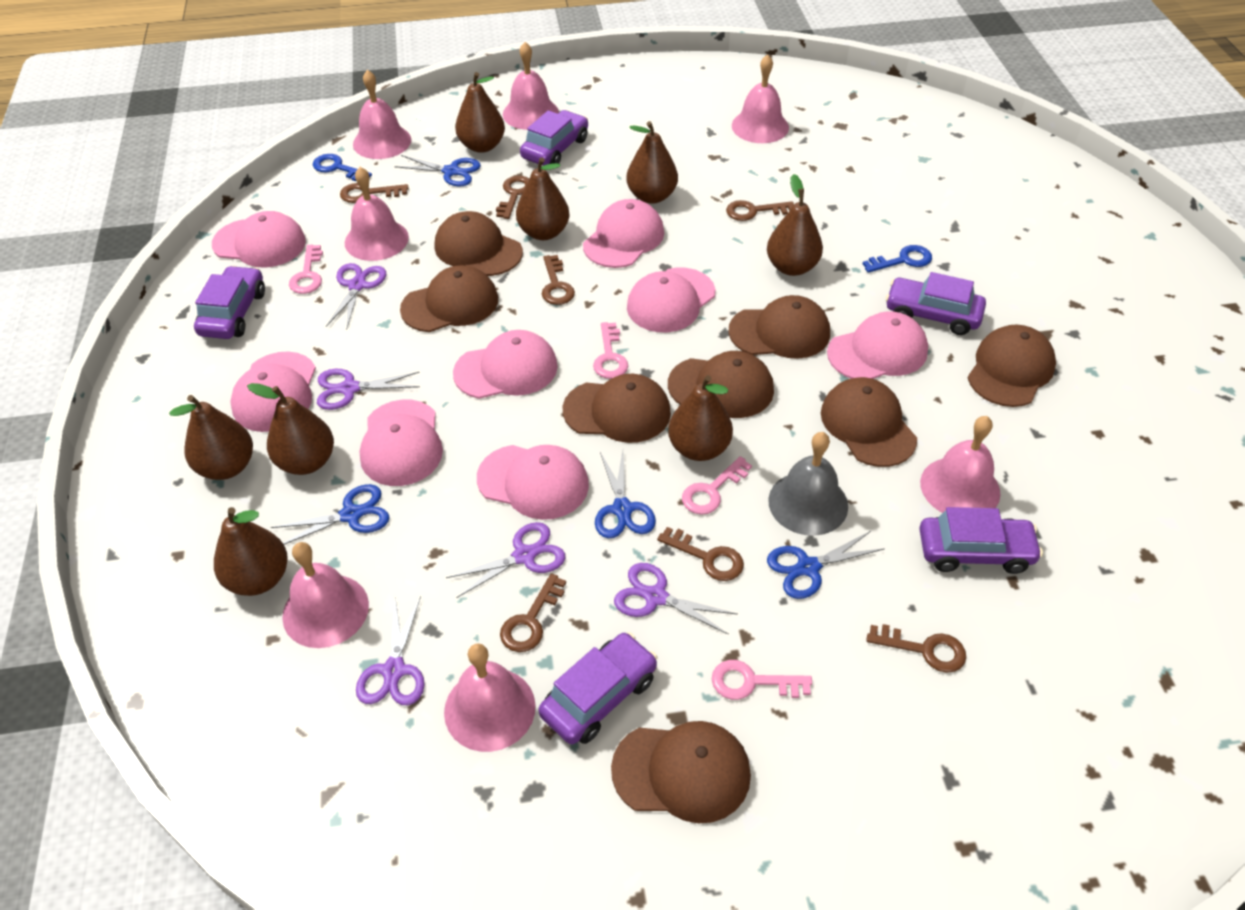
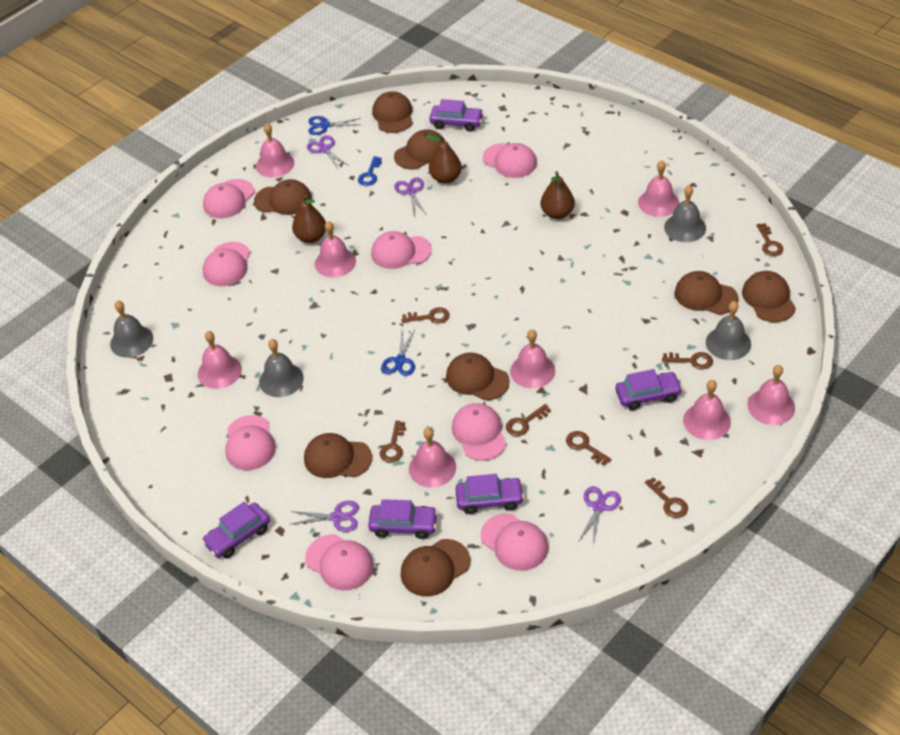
blue key: 2 -> 1
blue scissors: 4 -> 2
brown pear: 8 -> 3
grey bell: 1 -> 4
pink bell: 7 -> 8
pink key: 4 -> 0
purple scissors: 5 -> 4

